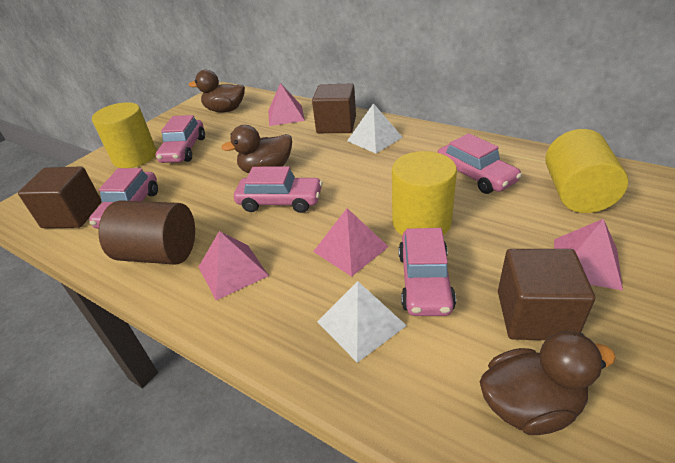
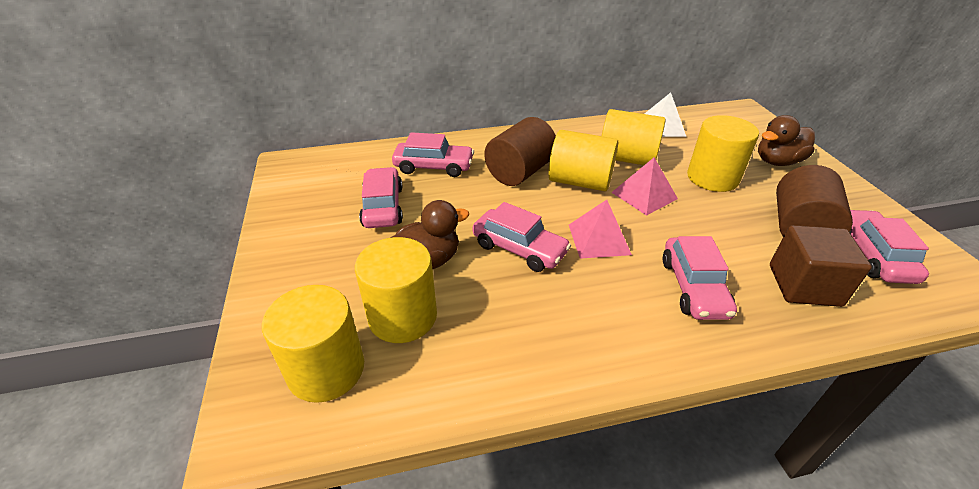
brown cube: 3 -> 1
brown cylinder: 1 -> 2
brown duck: 3 -> 2
pink pyramid: 4 -> 2
white pyramid: 2 -> 1
yellow cylinder: 3 -> 5

